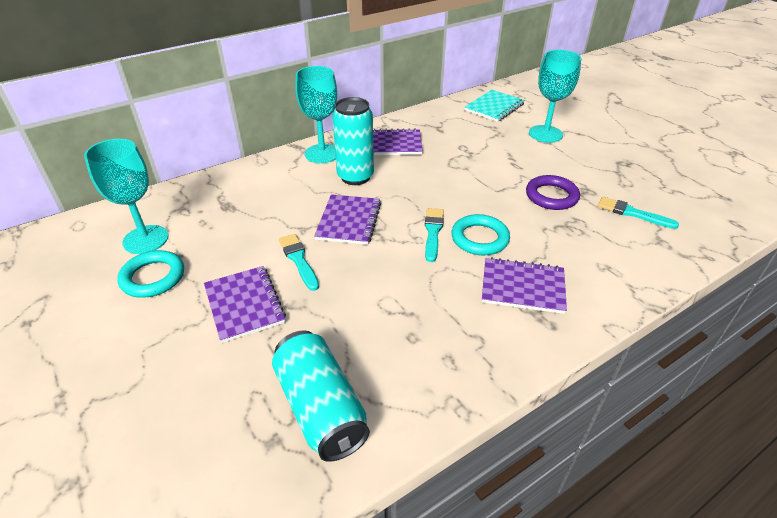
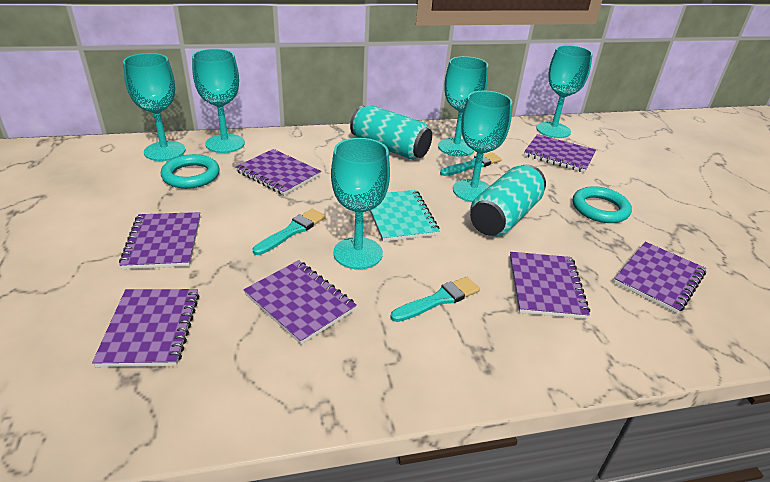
purple notebook: 4 -> 7
purple ring: 1 -> 0
turquoise goblet: 3 -> 6

